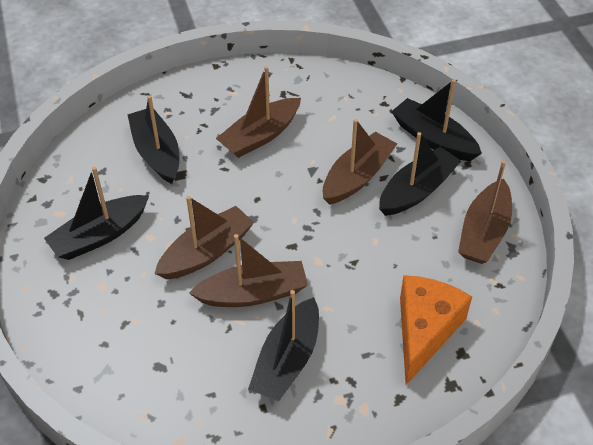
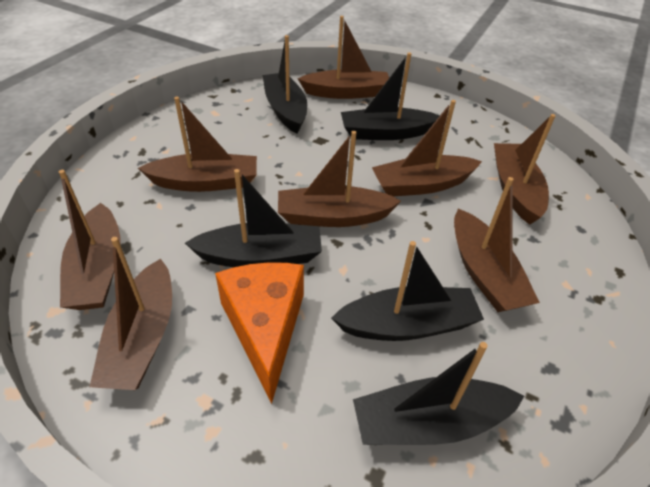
brown boat: 5 -> 8

